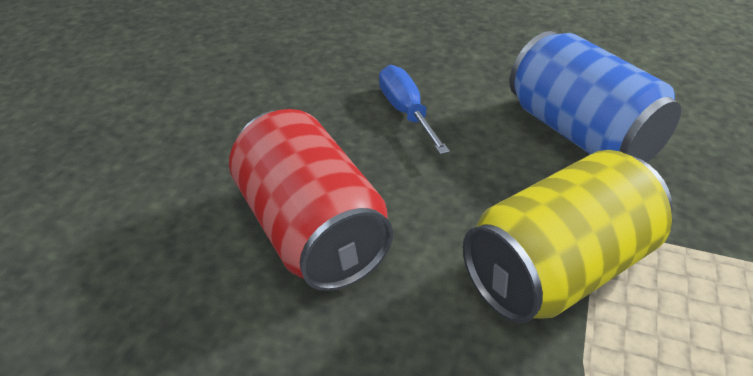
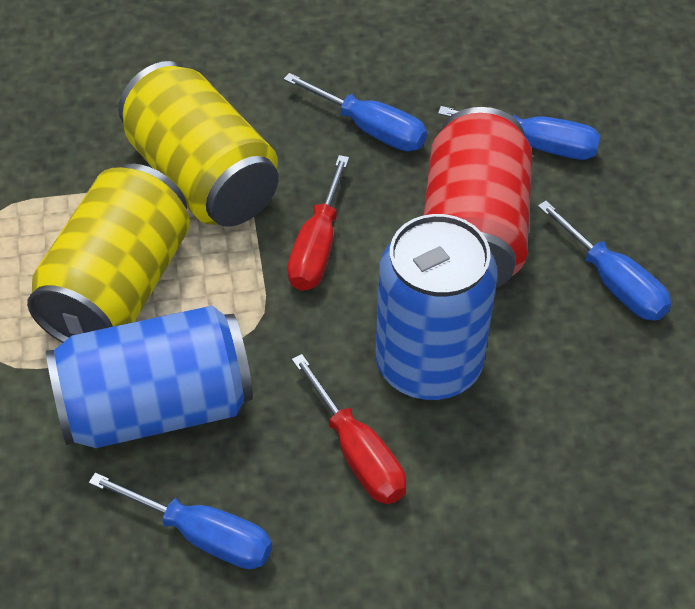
blue can: 1 -> 2
blue screwdriver: 1 -> 4
red screwdriver: 0 -> 2
yellow can: 1 -> 2

